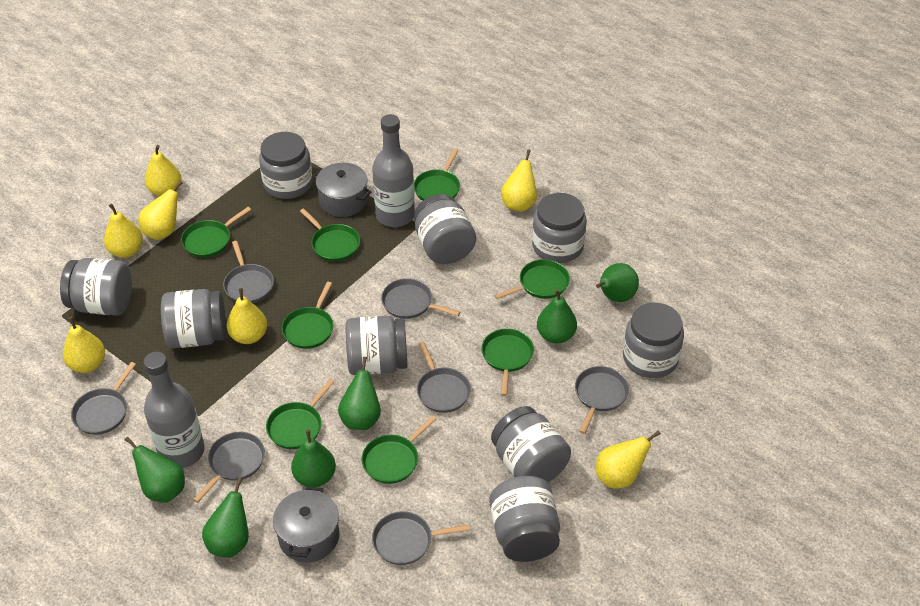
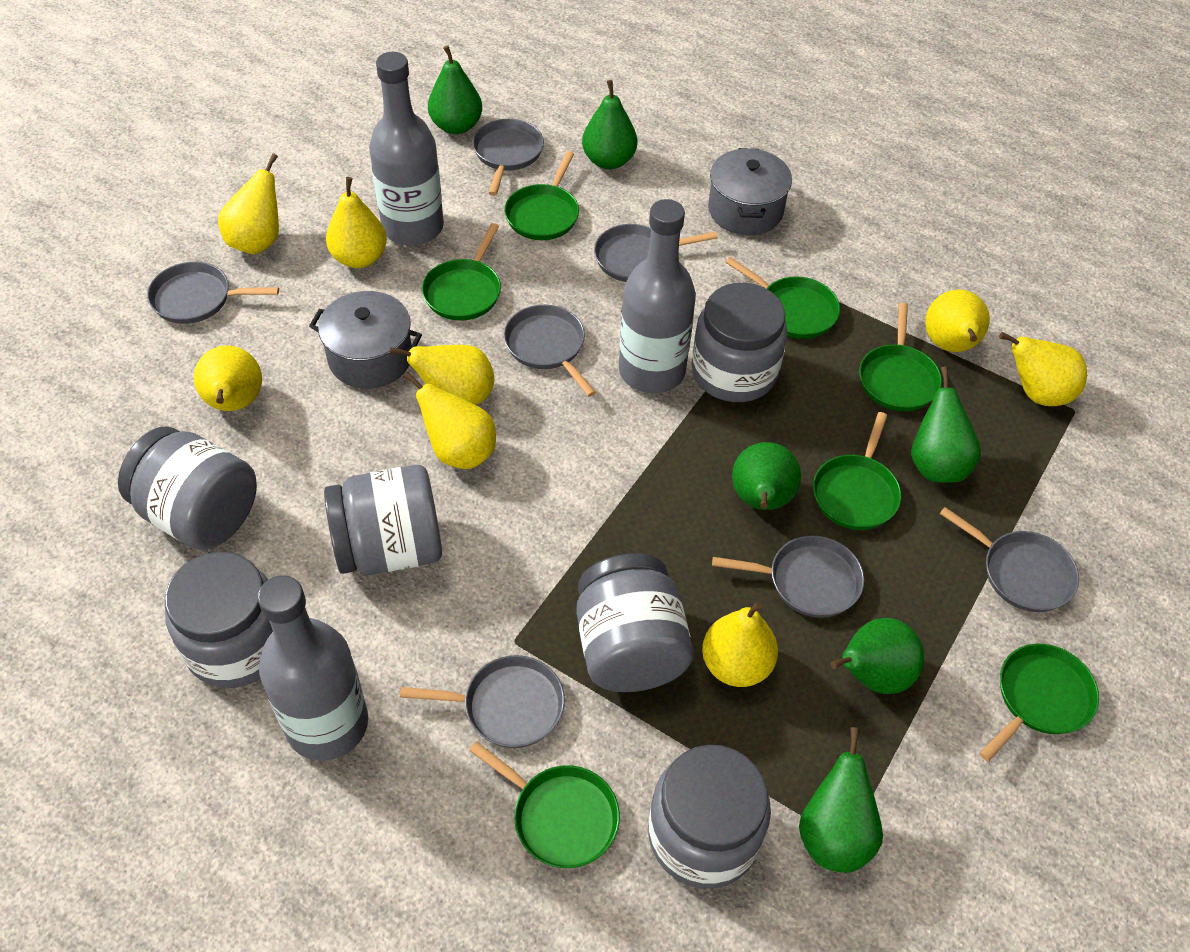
green pan: 8 -> 7
grey bottle: 2 -> 3
grey jar: 9 -> 6
yellow pear: 7 -> 8

